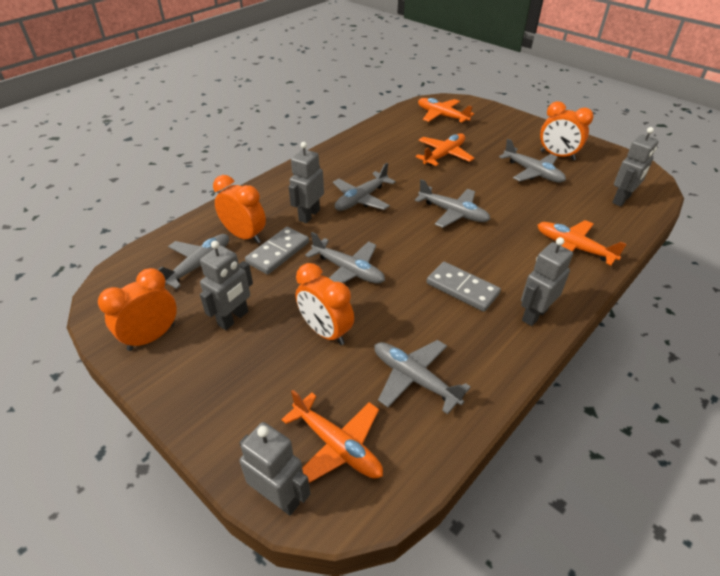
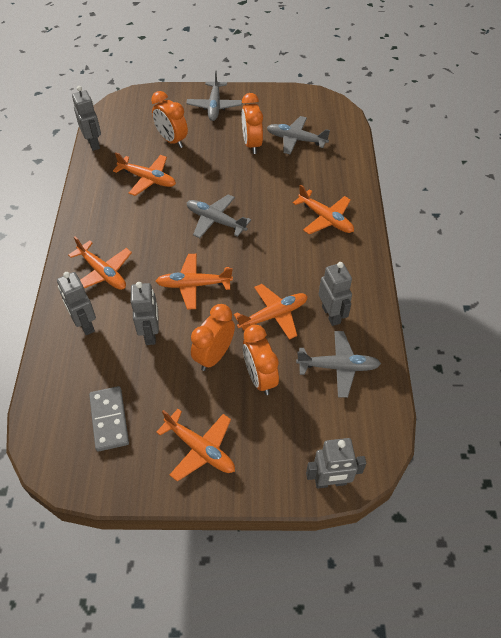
grey domino: 2 -> 1
grey plane: 6 -> 4
orange plane: 4 -> 6

